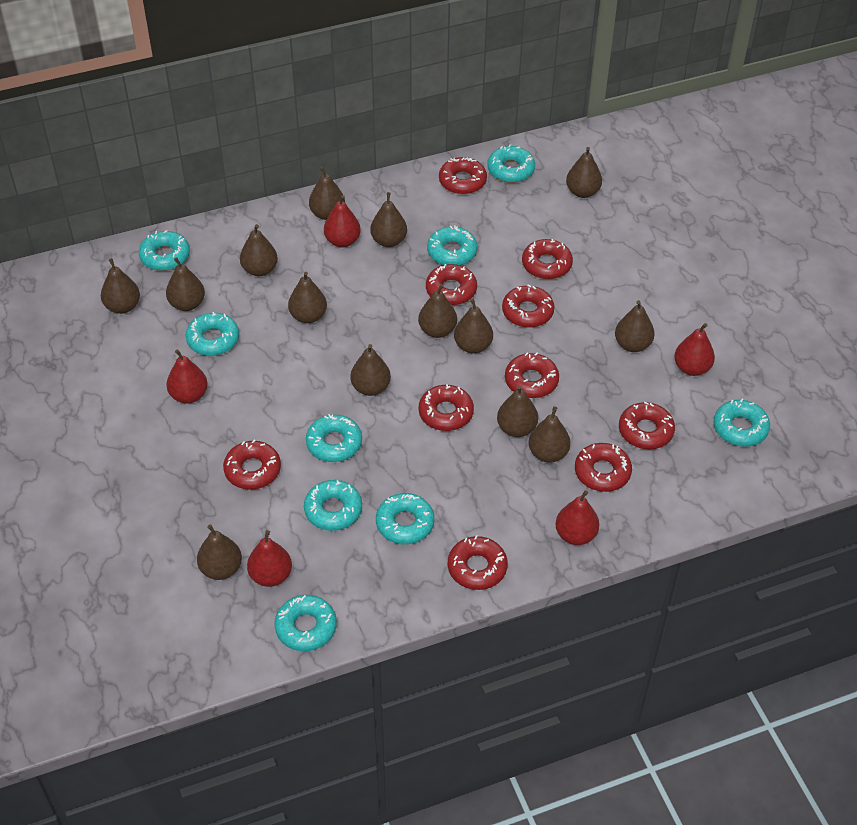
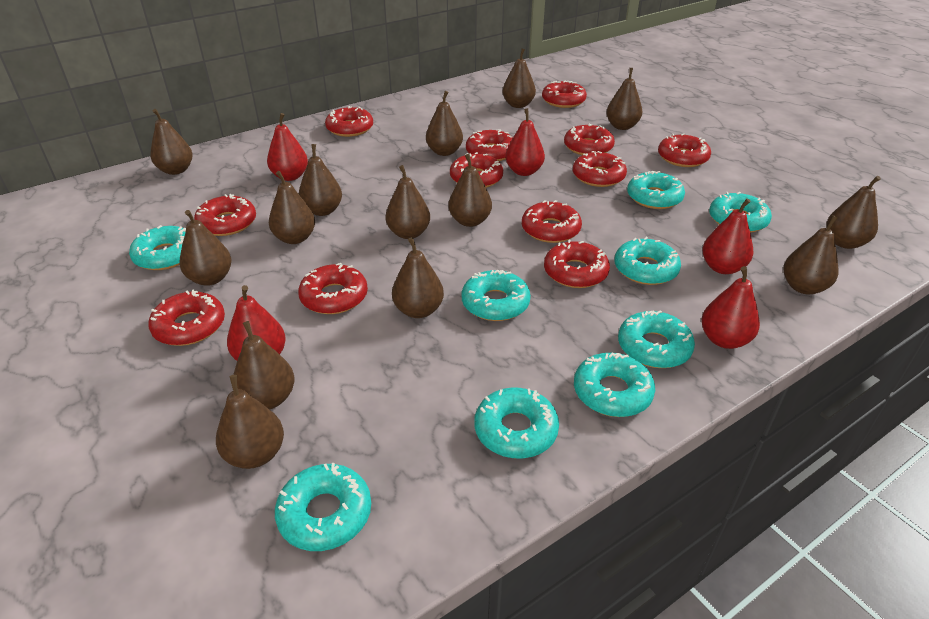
red donut: 10 -> 12

